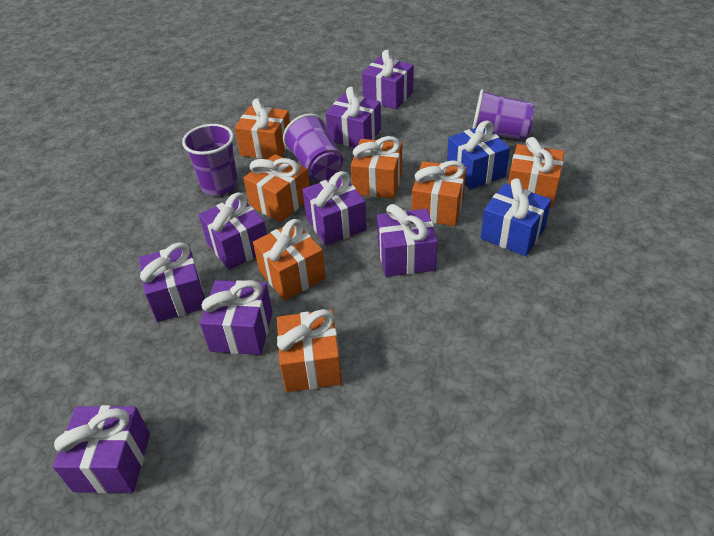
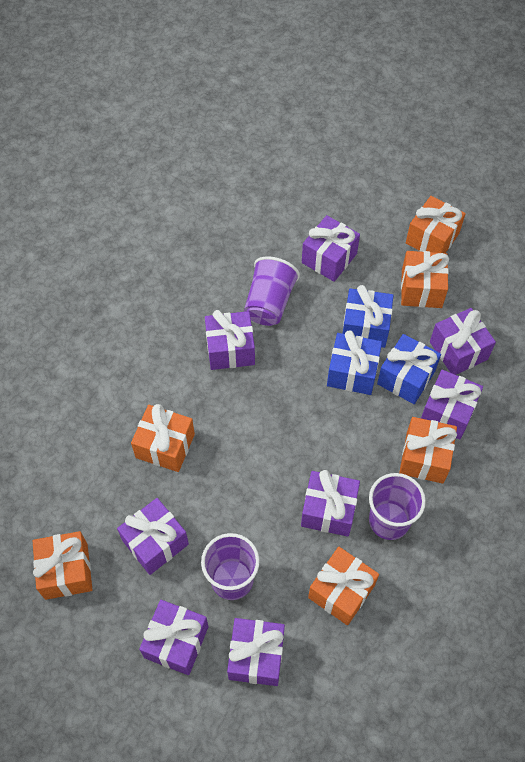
blue gift: 2 -> 3
orange gift: 7 -> 6

